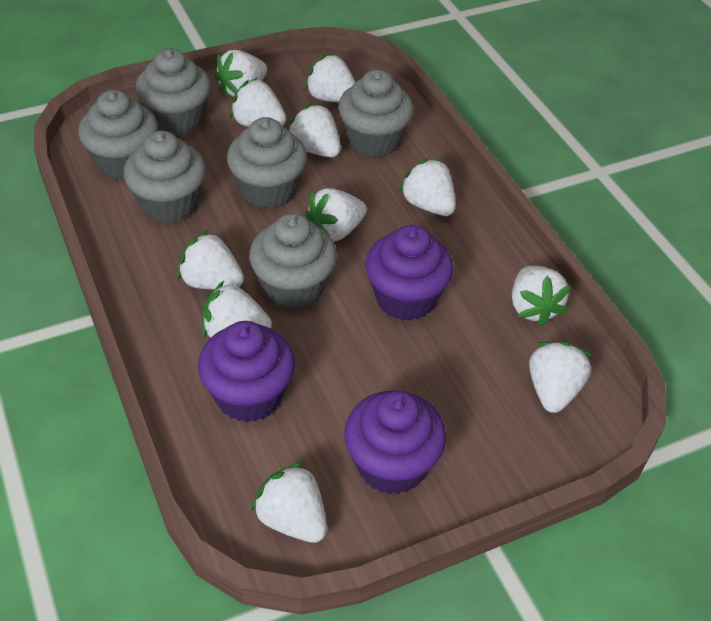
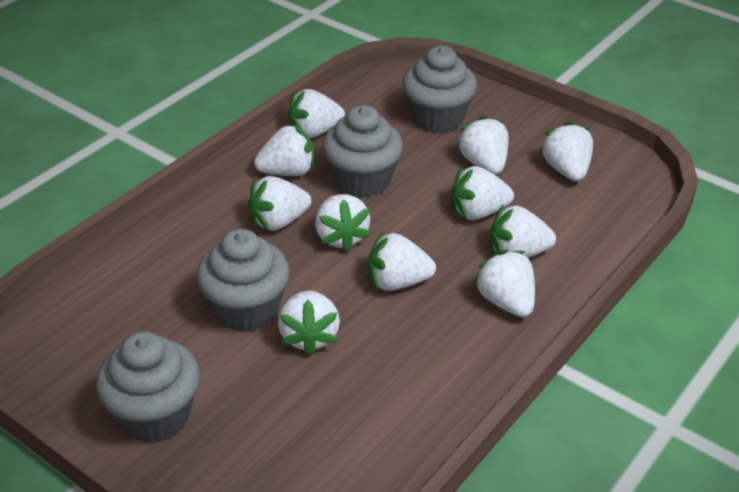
grey cupcake: 6 -> 4
purple cupcake: 3 -> 0

